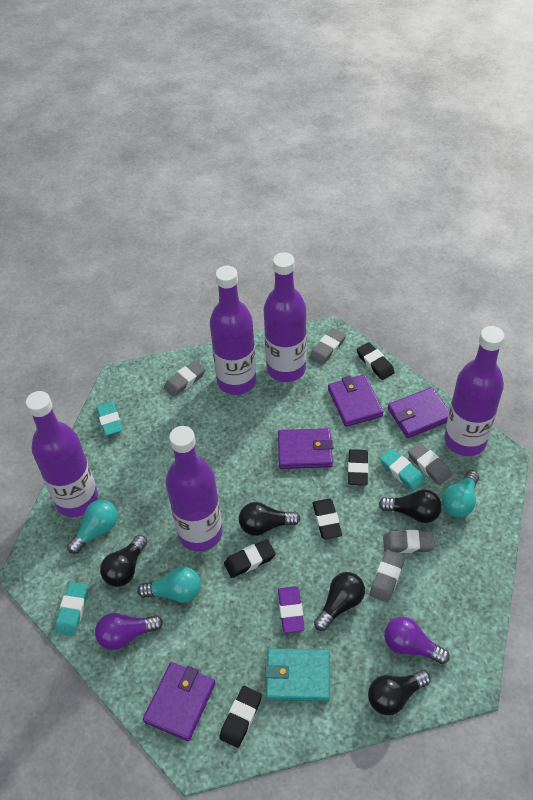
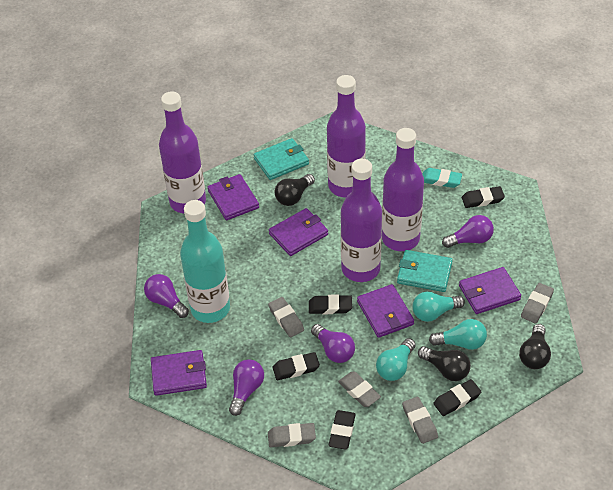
black light bulb: 5 -> 3
purple bottle: 5 -> 4
purple eraser: 1 -> 0
purple light bulb: 2 -> 4
purple wallet: 4 -> 5
turquoise bottle: 0 -> 1
turquoise eraser: 3 -> 1
turquoise wallet: 1 -> 2

